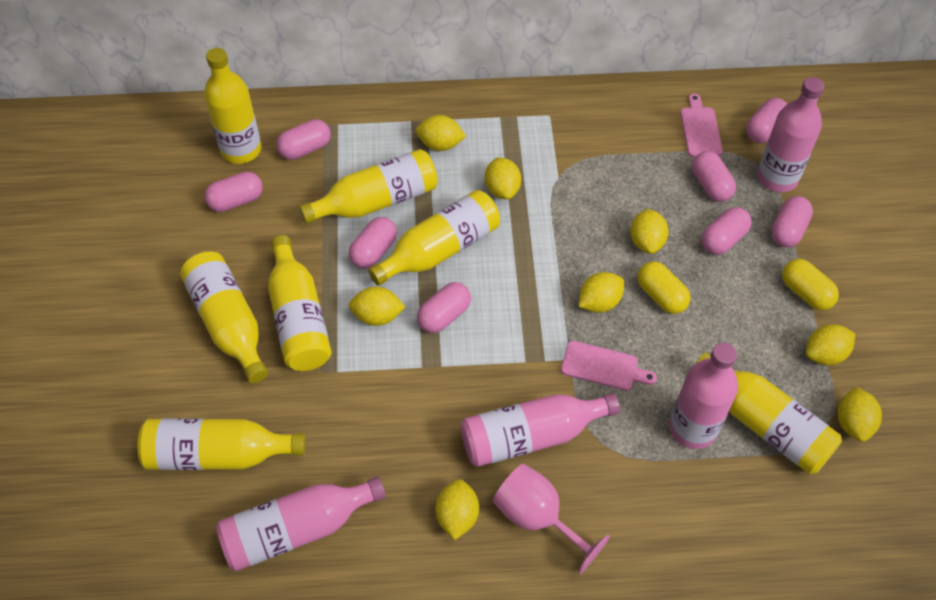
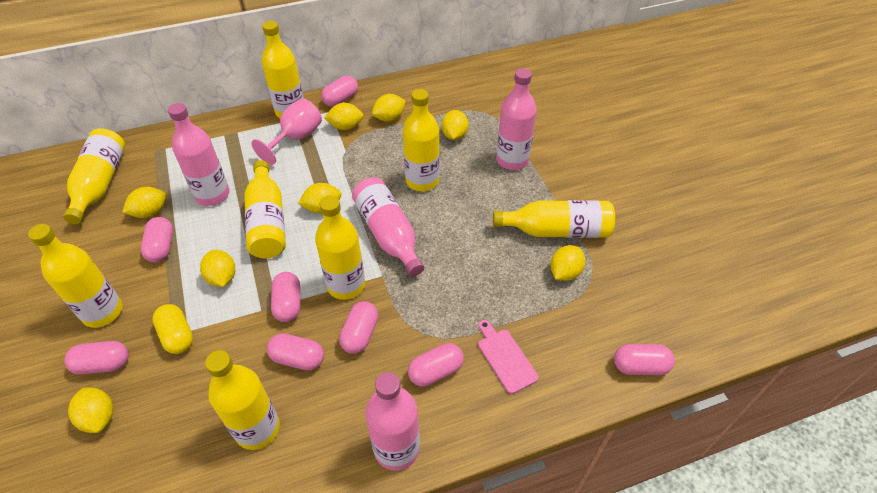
pink cutting board: 2 -> 1
yellow bottle: 7 -> 8
yellow capsule: 2 -> 1

